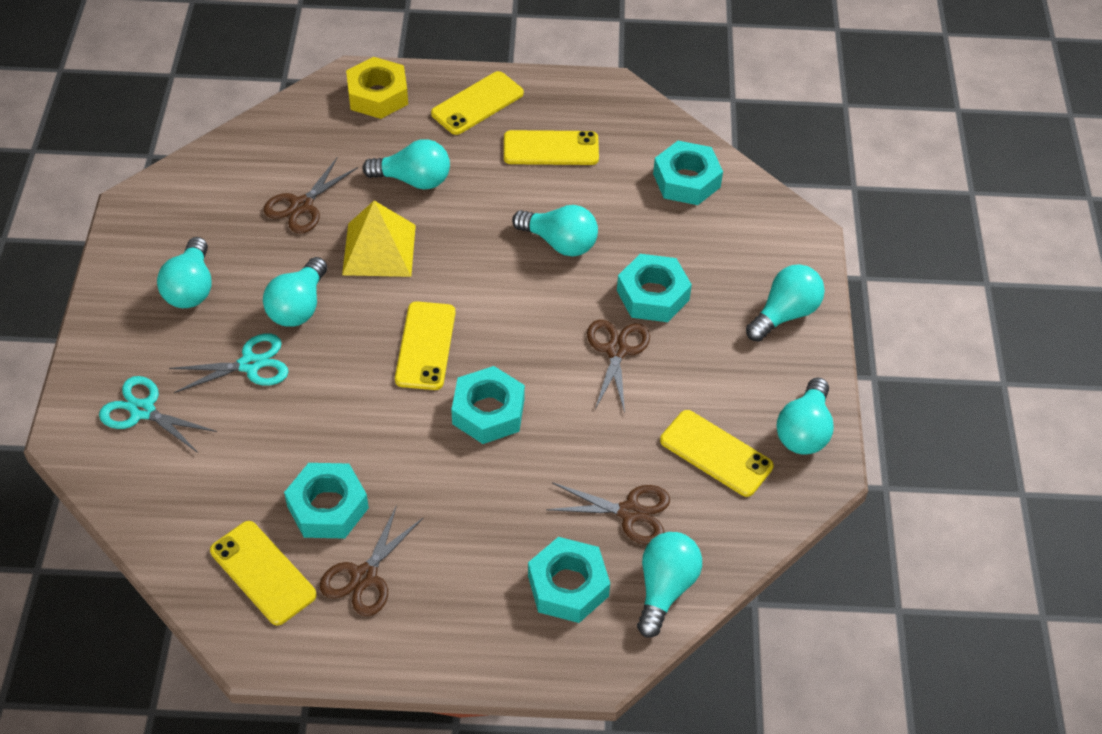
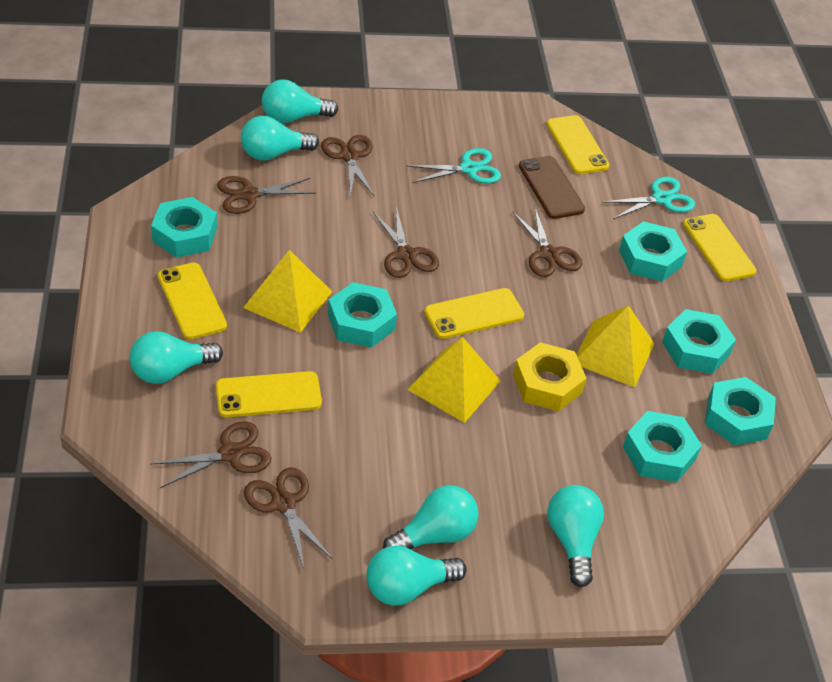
brown phone: 0 -> 1
brown scissors: 4 -> 6
turquoise light bulb: 7 -> 6
turquoise nut: 5 -> 6
yellow pyramid: 1 -> 3

